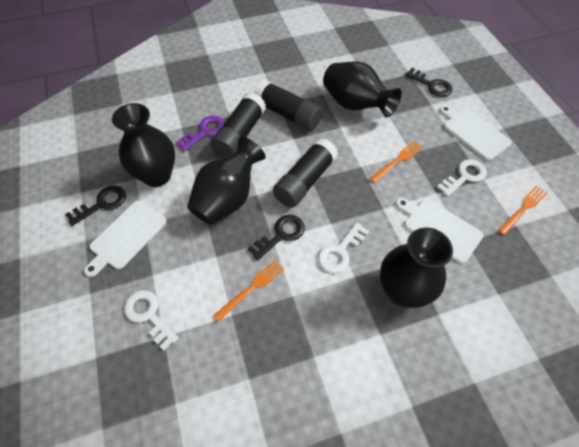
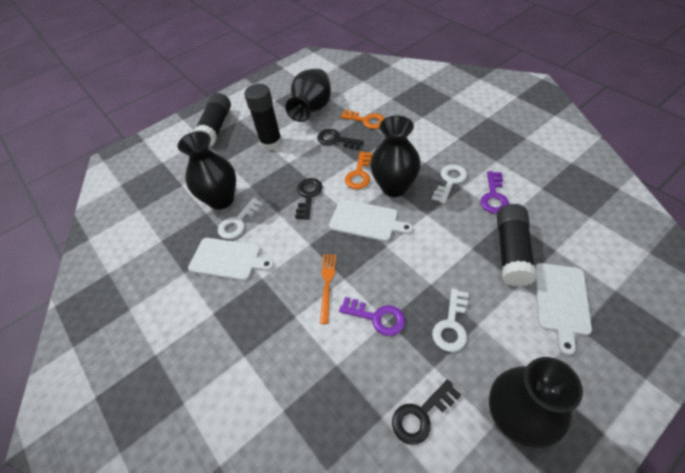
orange fork: 3 -> 1
orange key: 0 -> 2
purple key: 1 -> 2

